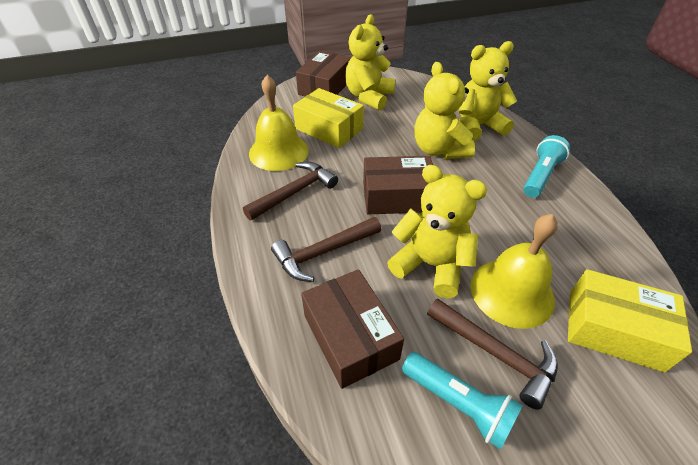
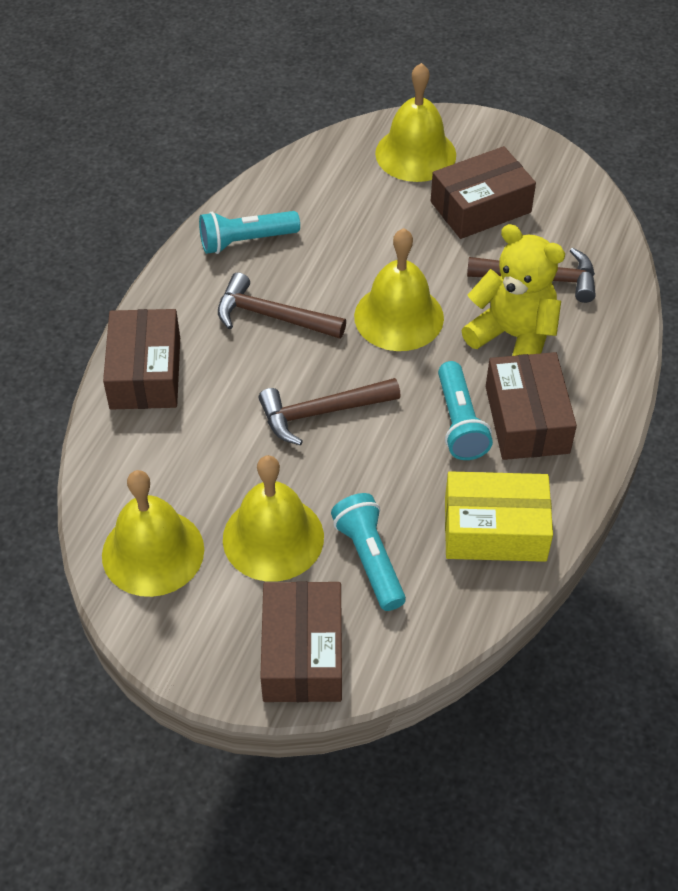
brown box: 3 -> 4
turquoise flashlight: 2 -> 3
yellow bell: 2 -> 4
yellow box: 2 -> 1
yellow teddy bear: 4 -> 1

